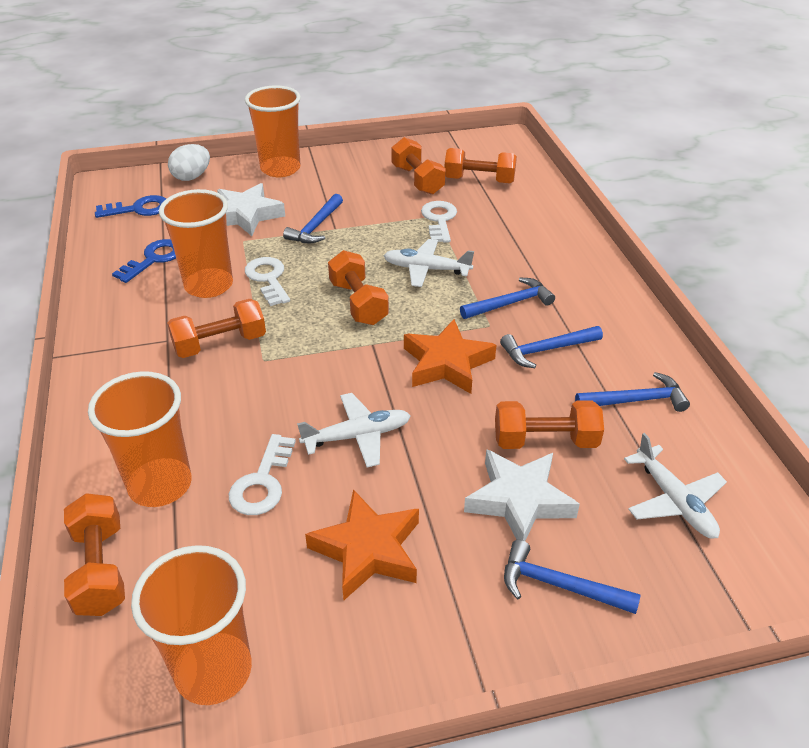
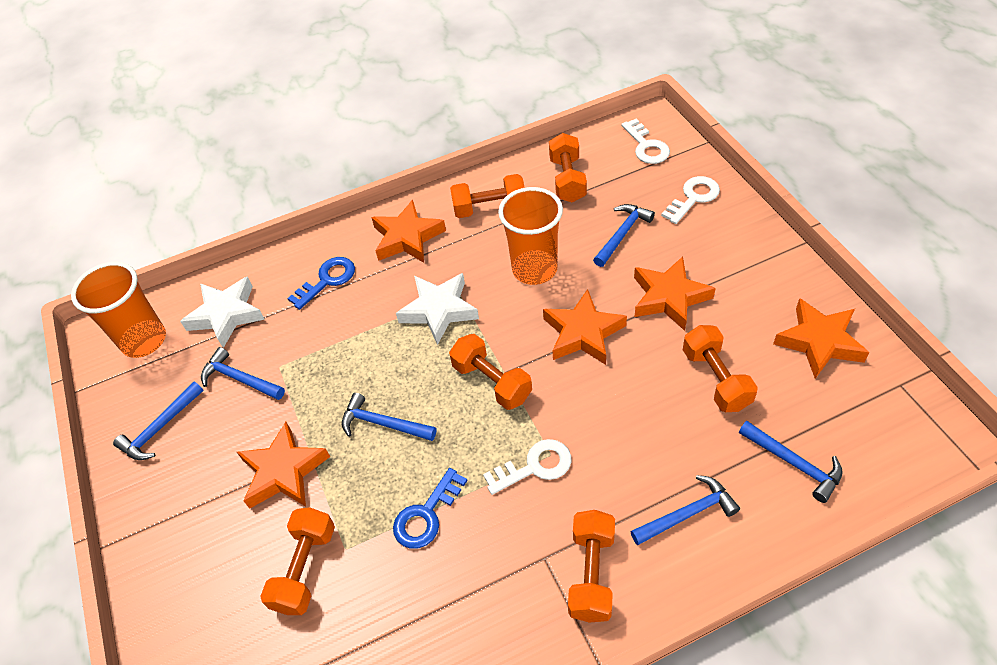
blue hammer: 5 -> 6
orange cup: 4 -> 2
orange star: 2 -> 5
white egg: 1 -> 0
white plane: 3 -> 0

